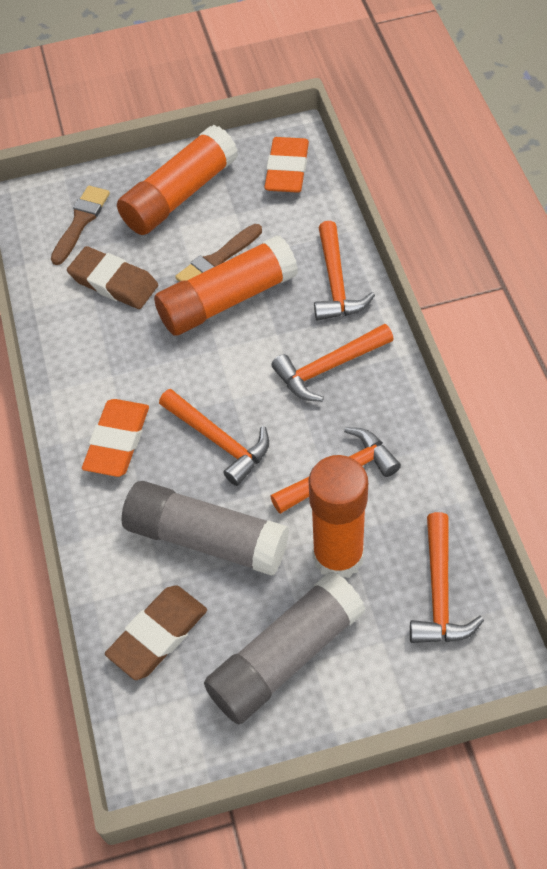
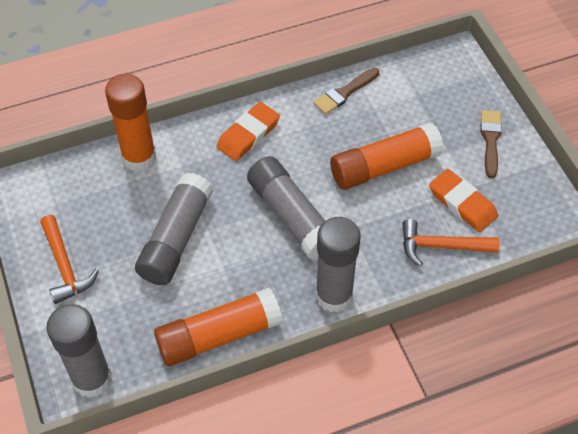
brown eraser: 2 -> 0
grey glue stick: 2 -> 4
orange hammer: 5 -> 2

